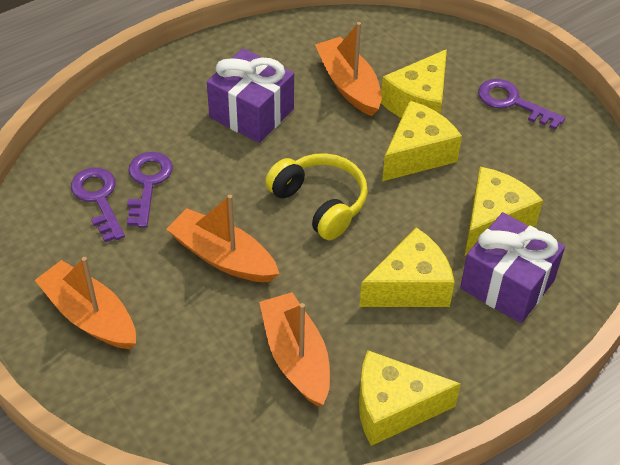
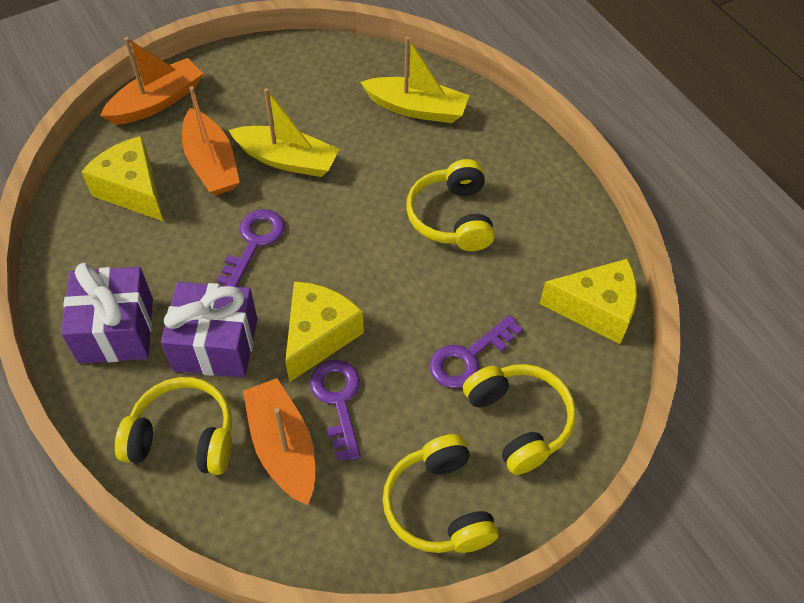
orange boat: 4 -> 3
yellow boat: 0 -> 2
yellow cheese: 5 -> 3
yellow headphones: 1 -> 4

